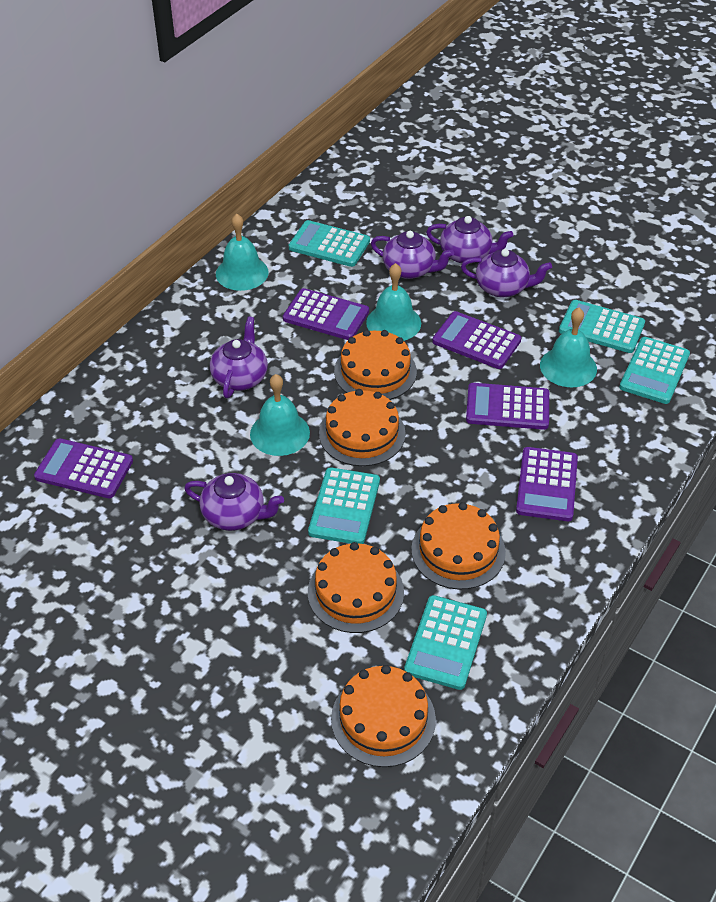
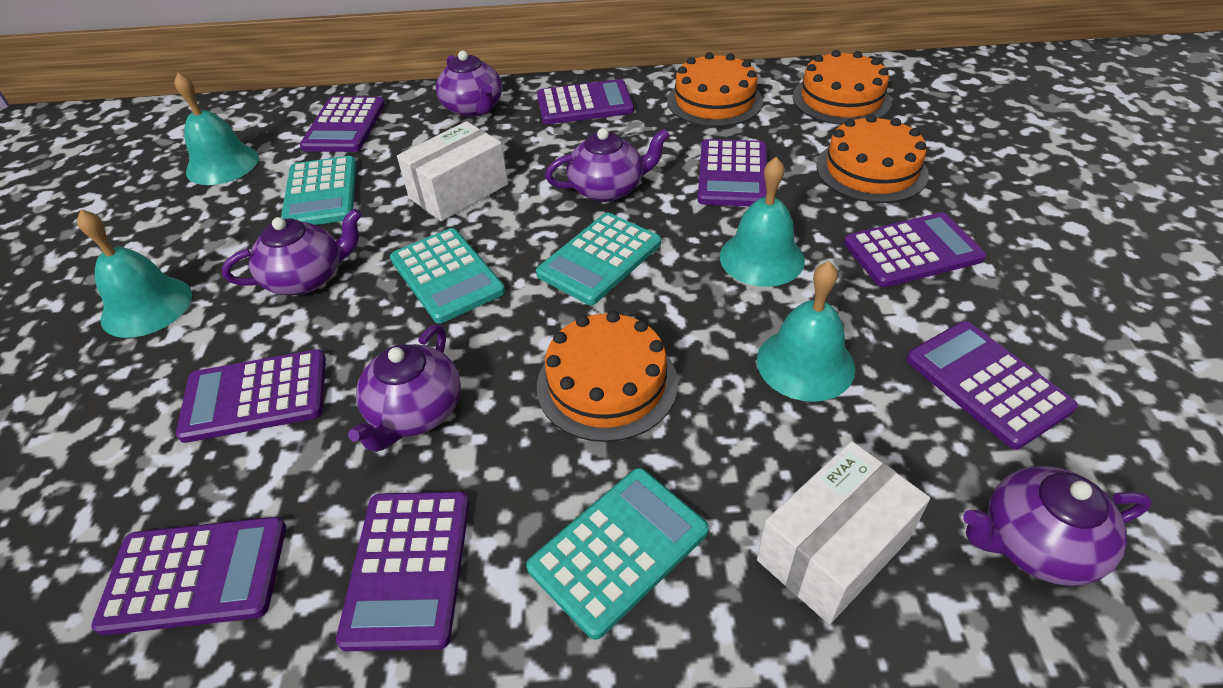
orange cake: 5 -> 4
purple calculator: 5 -> 8
turquoise calculator: 5 -> 4
white box: 0 -> 2

